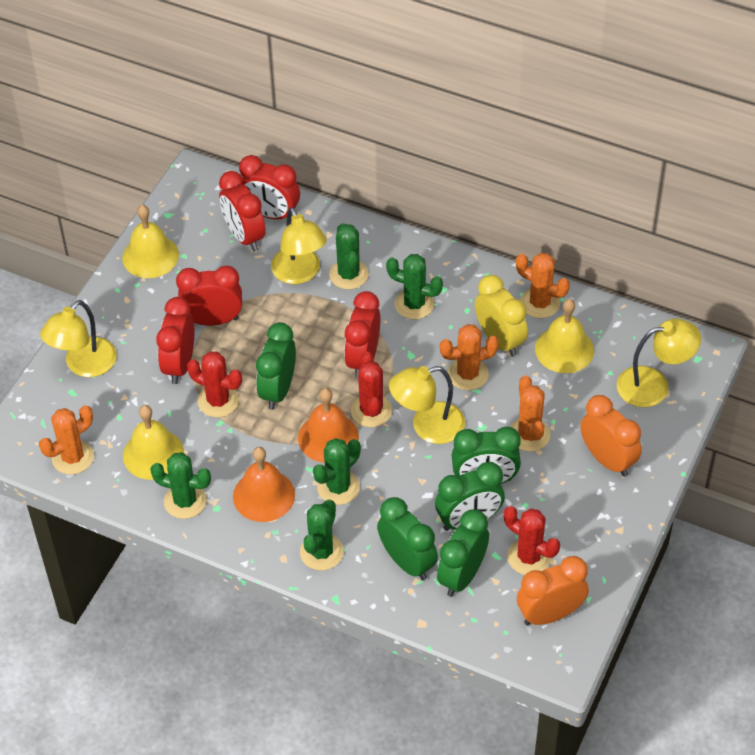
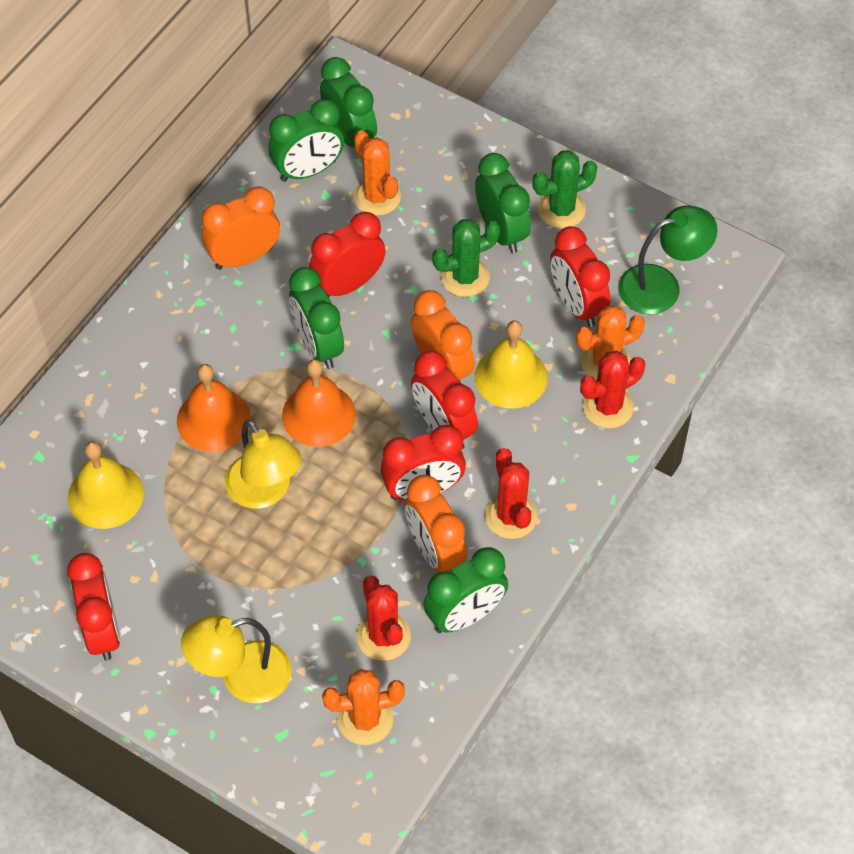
green cactus: 5 -> 2
green lamp: 0 -> 1
orange cactus: 4 -> 3
orange clock: 2 -> 3
yellow bell: 3 -> 2
yellow clock: 1 -> 0
yellow lamp: 4 -> 2

